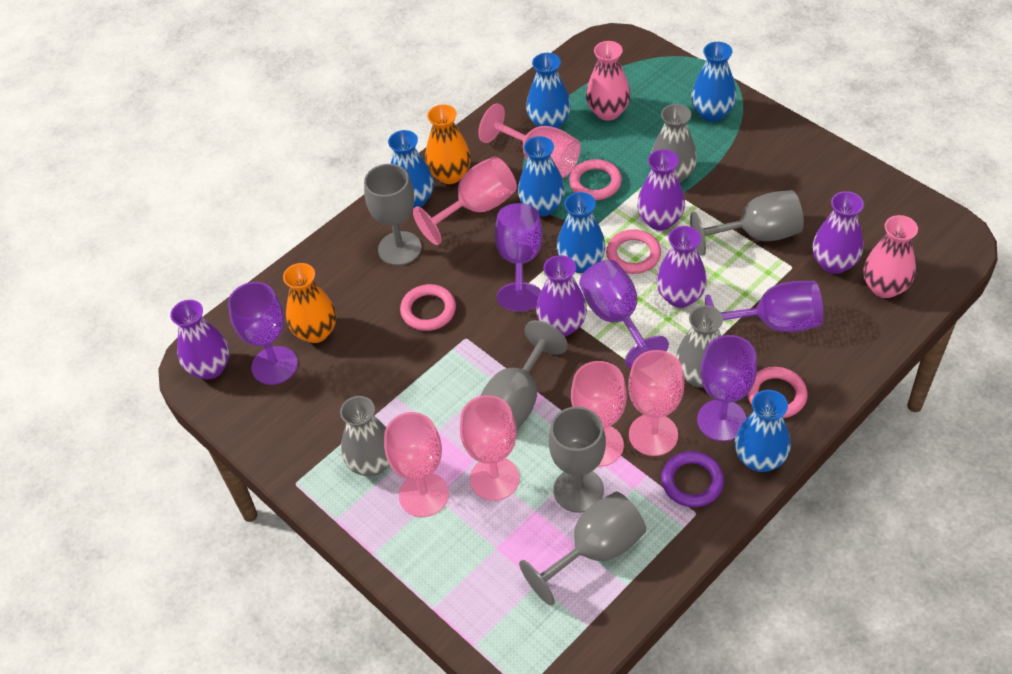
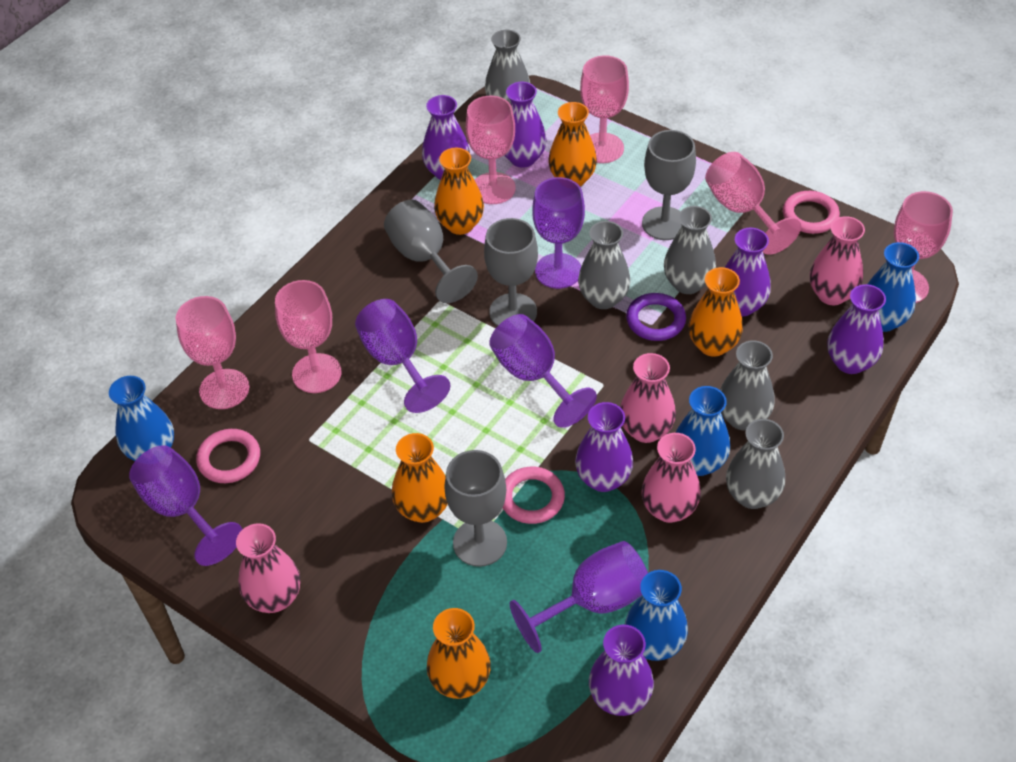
blue vase: 6 -> 4
grey goblet: 5 -> 4
grey vase: 3 -> 5
orange vase: 2 -> 5
pink ring: 4 -> 3
pink vase: 2 -> 4
purple vase: 5 -> 6

